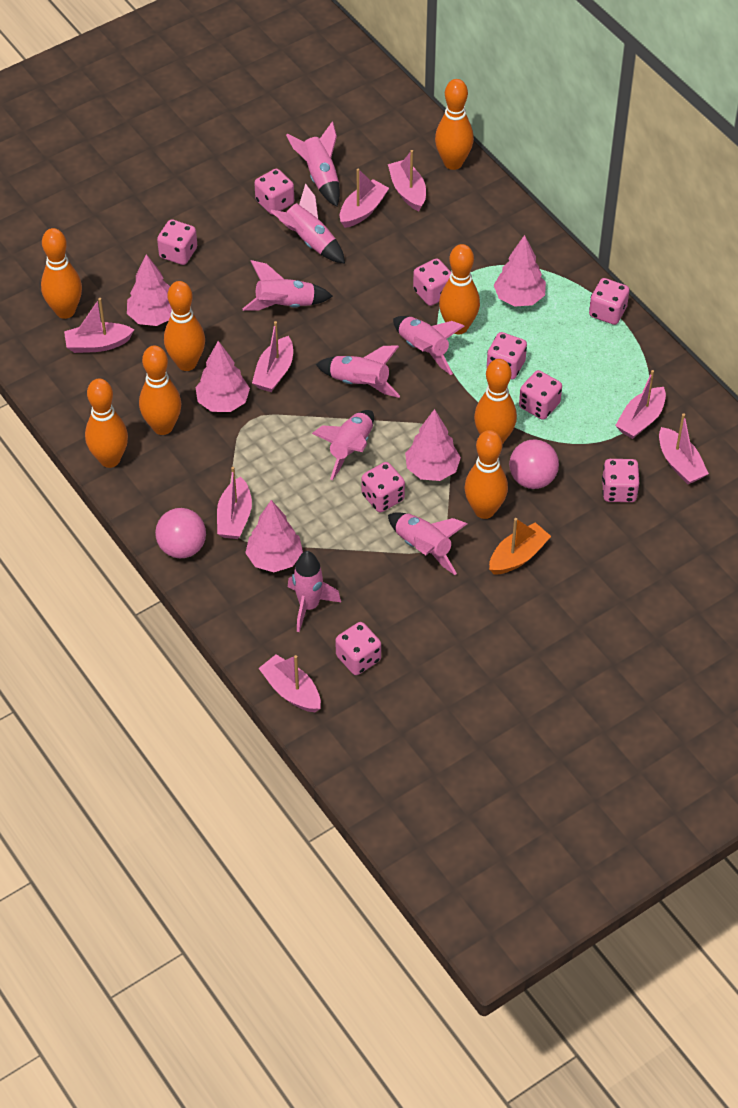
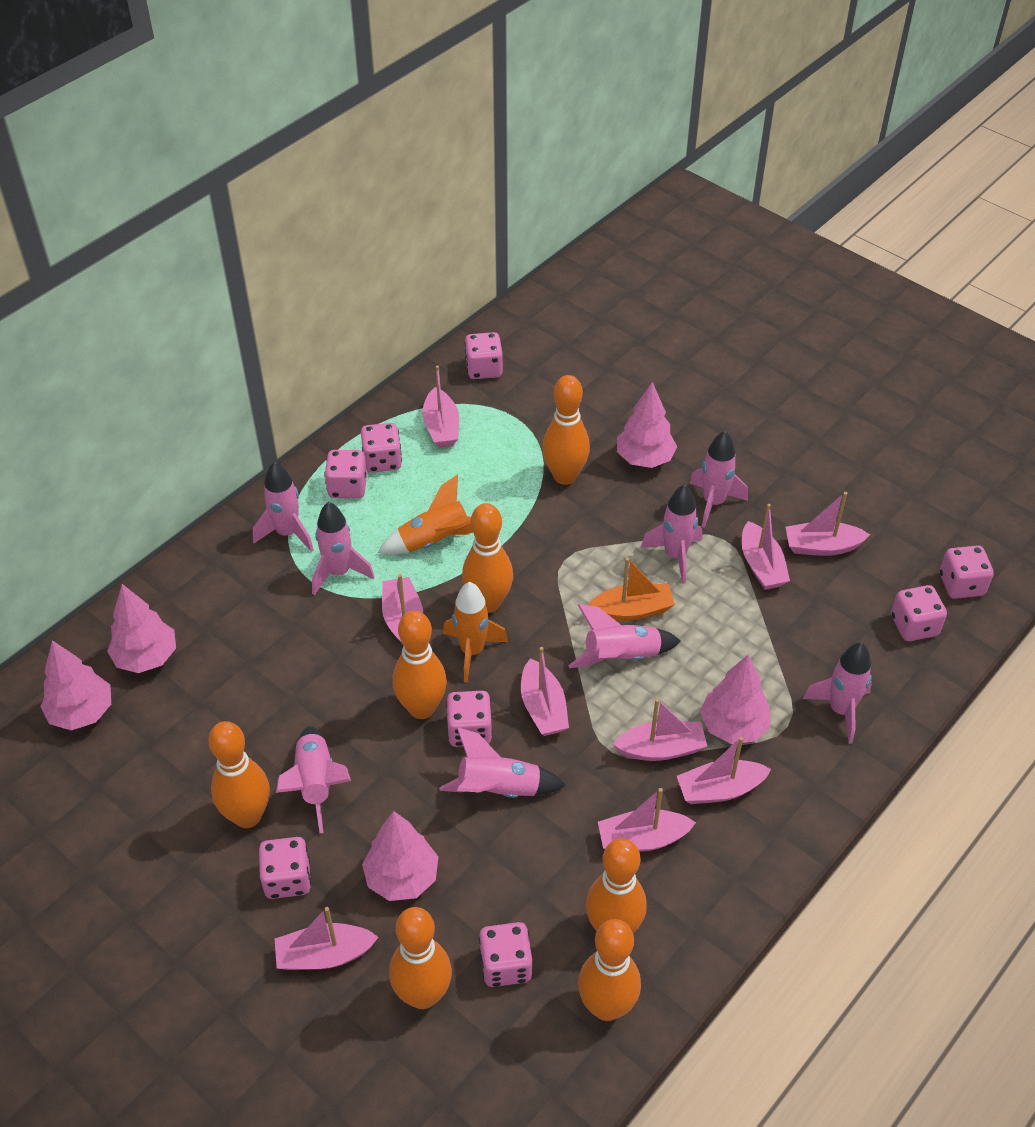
orange bowling pin: 8 -> 7
orange rocket: 0 -> 2
pink ball: 2 -> 0
pink boat: 8 -> 9
pink dice: 9 -> 8

